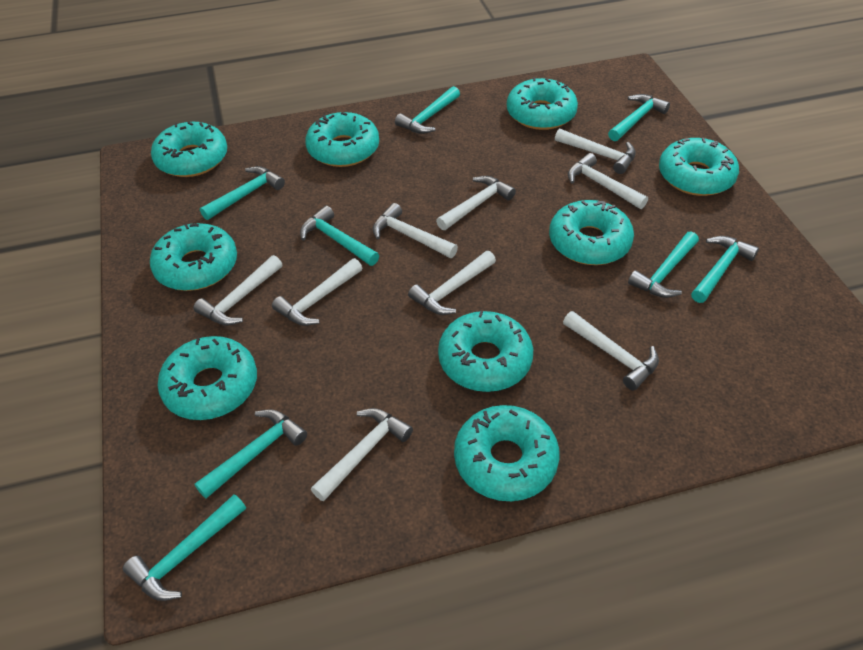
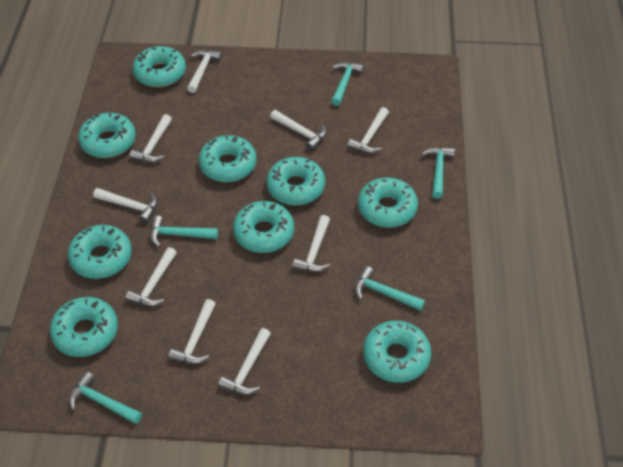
turquoise hammer: 8 -> 5

